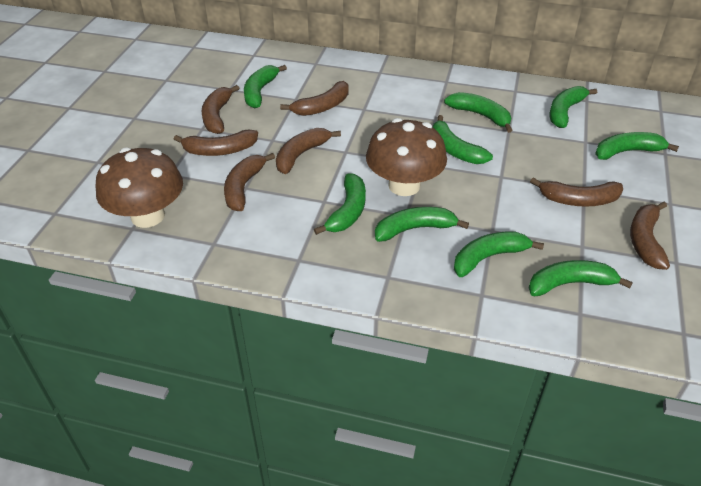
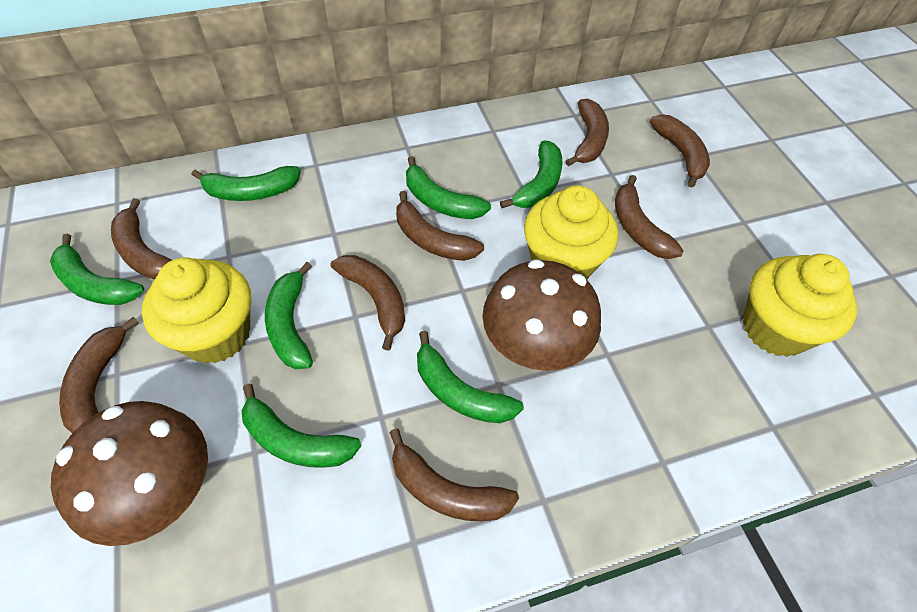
brown banana: 7 -> 8
green banana: 9 -> 7
yellow cupcake: 0 -> 3

